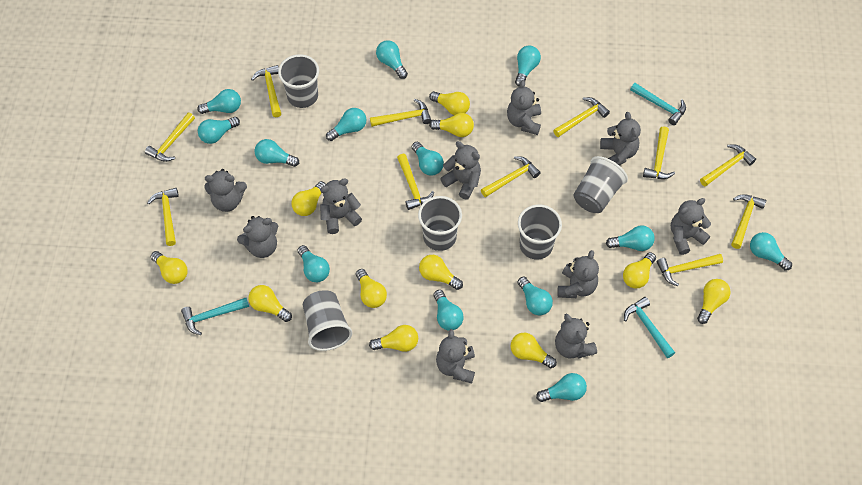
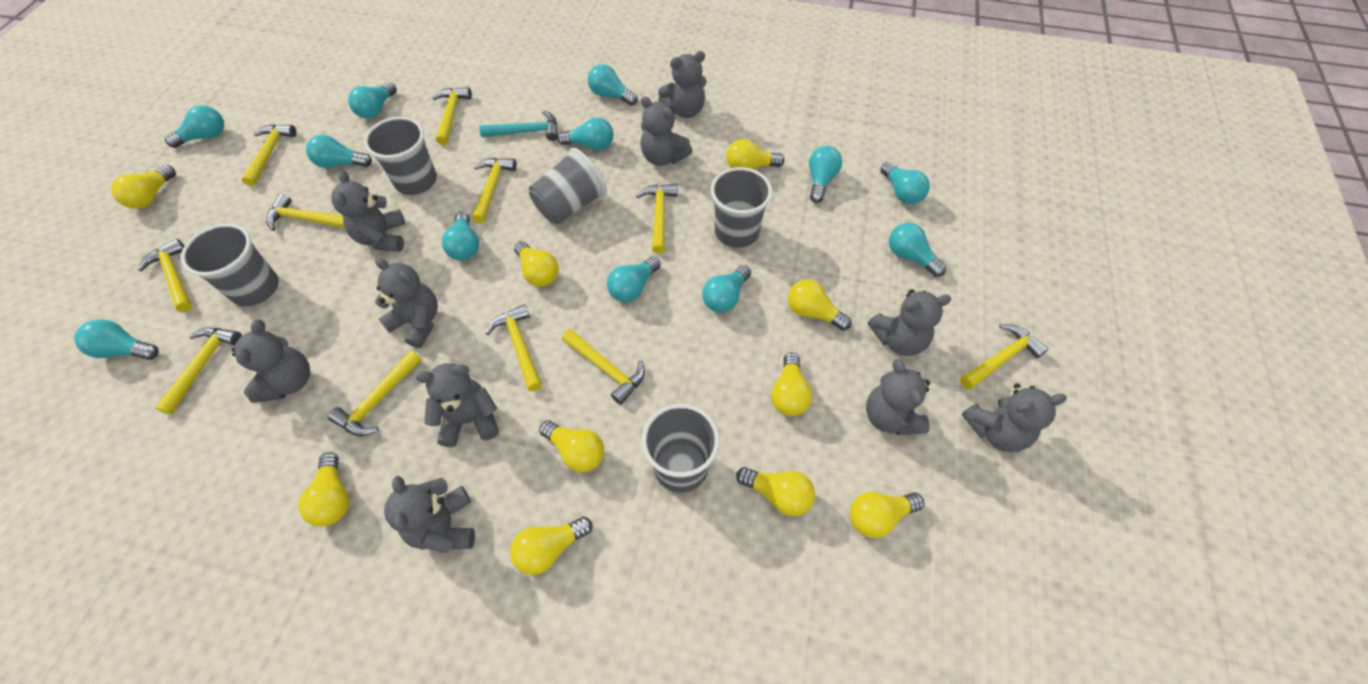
turquoise hammer: 3 -> 1
turquoise light bulb: 13 -> 12
yellow light bulb: 11 -> 10

